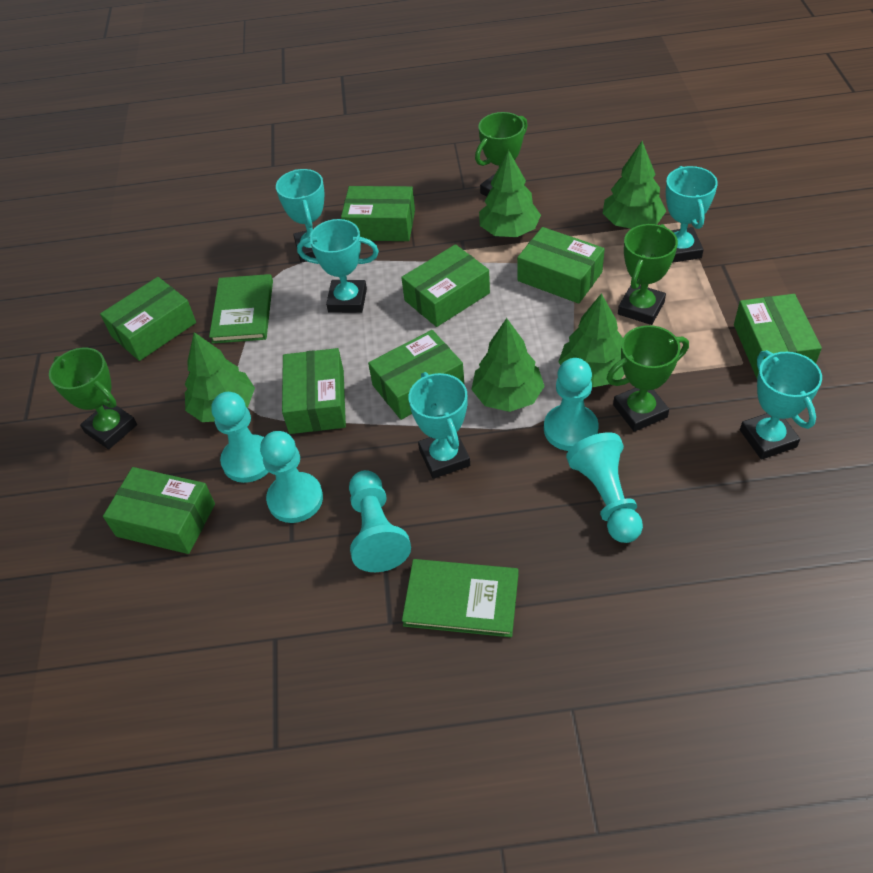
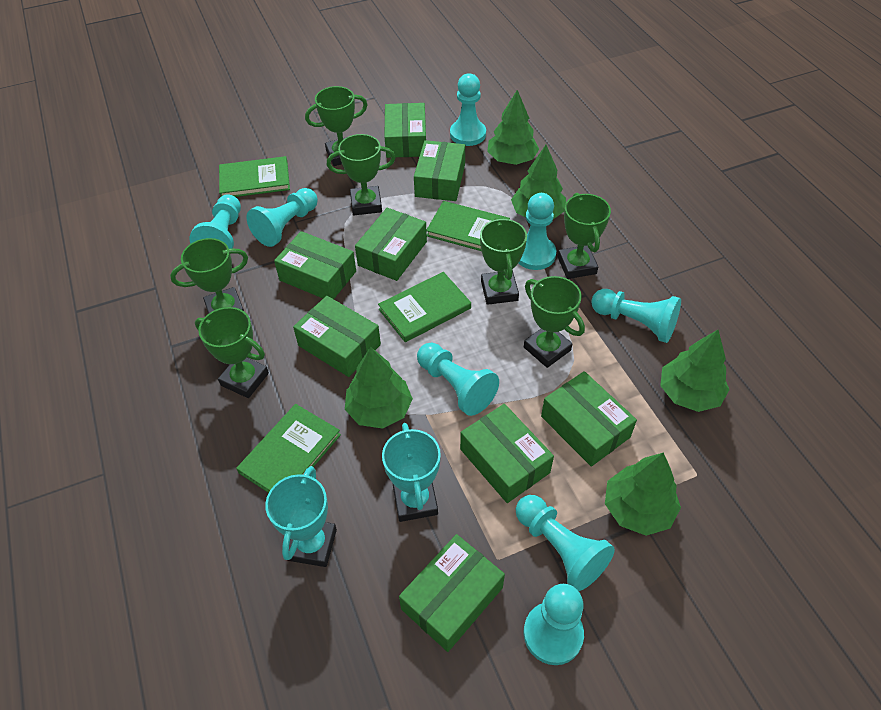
green book: 2 -> 4
green trophy: 4 -> 7
turquoise pawn: 5 -> 8
turquoise trophy: 5 -> 2

